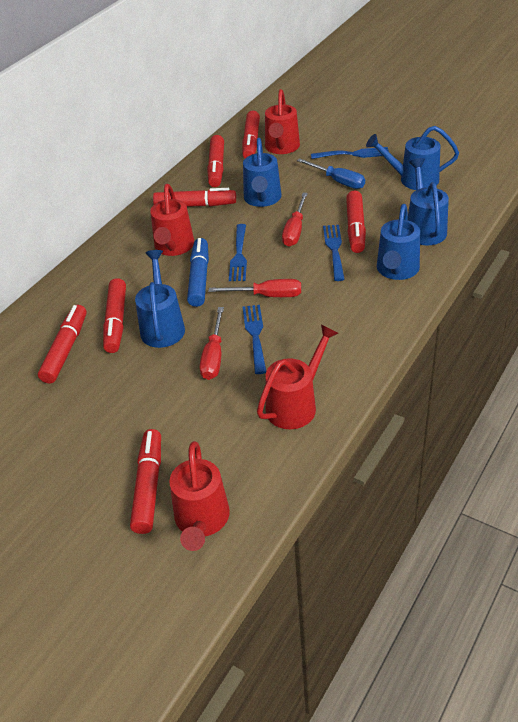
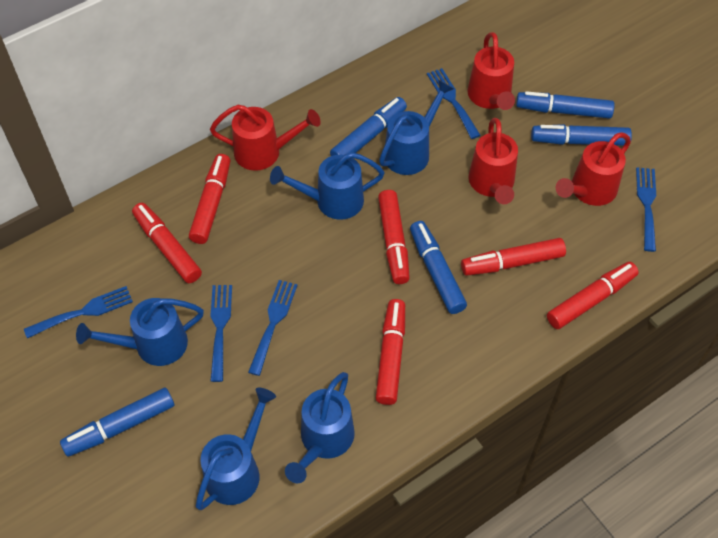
blue fork: 4 -> 5
blue marker: 1 -> 5
blue screwdriver: 1 -> 0
red marker: 7 -> 6
red screwdriver: 3 -> 0

